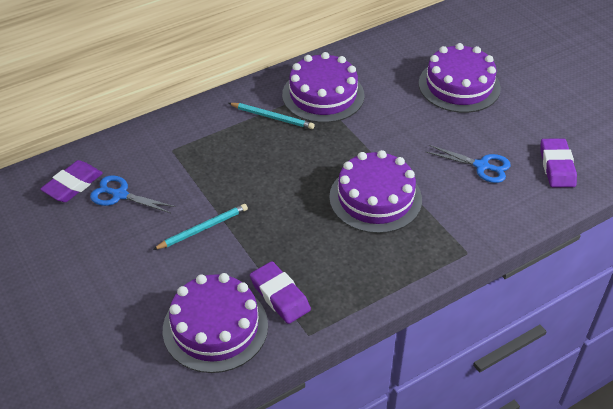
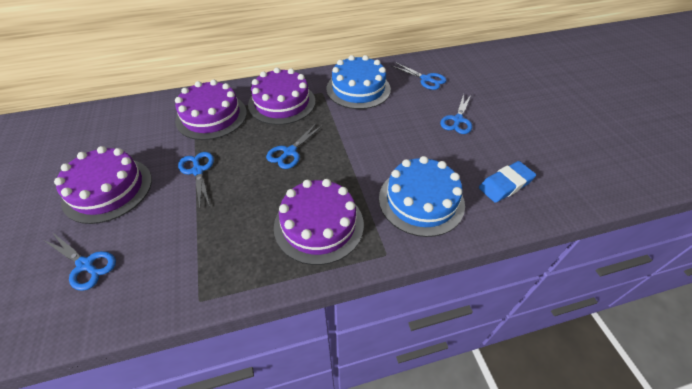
blue cake: 0 -> 2
blue eraser: 0 -> 1
blue scissors: 2 -> 5
purple eraser: 3 -> 0
turquoise pencil: 2 -> 0

